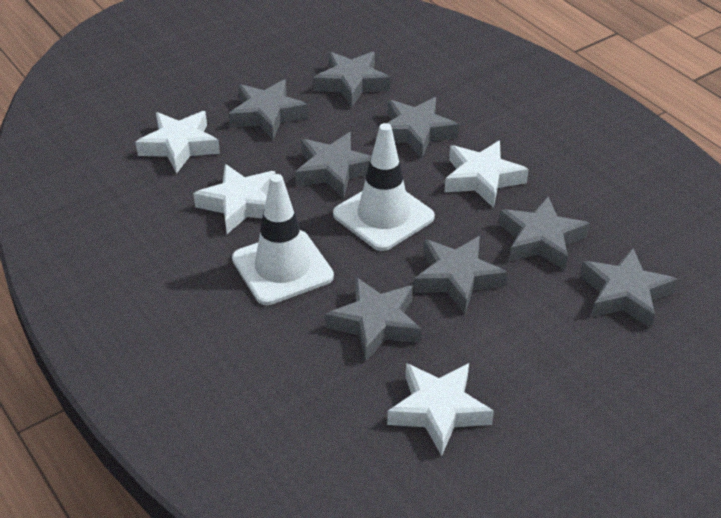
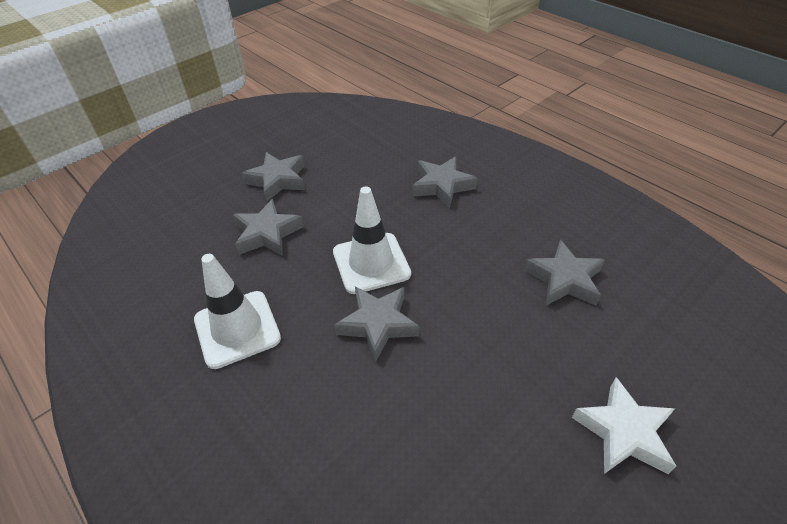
grey star: 8 -> 5
white star: 4 -> 1

